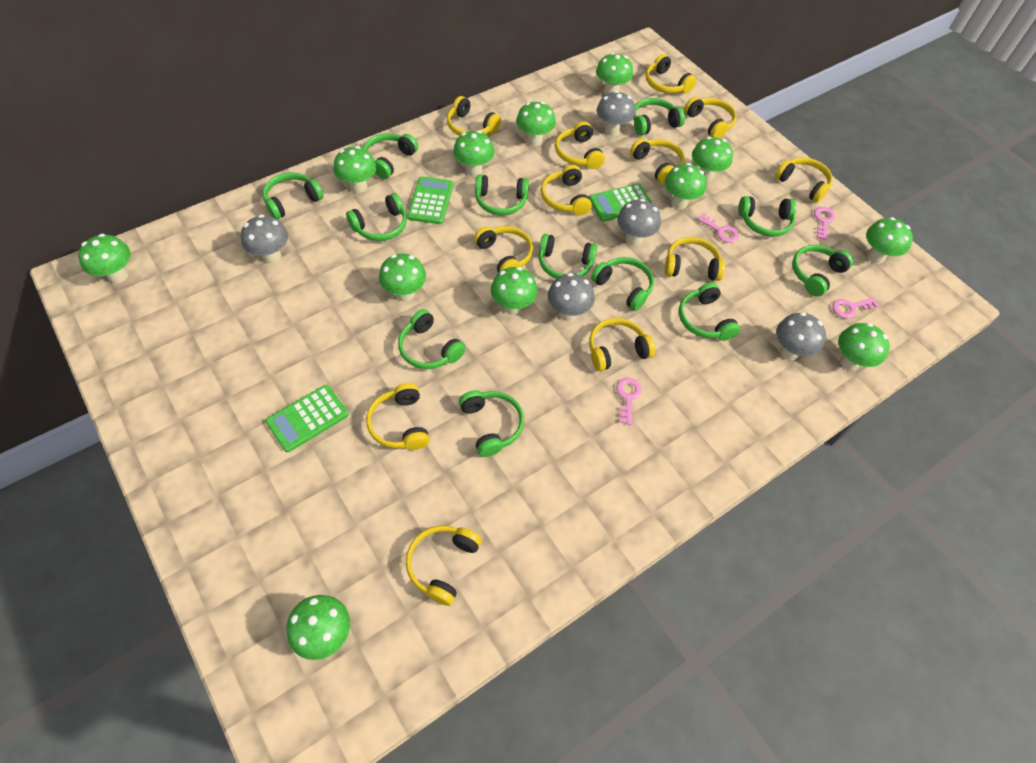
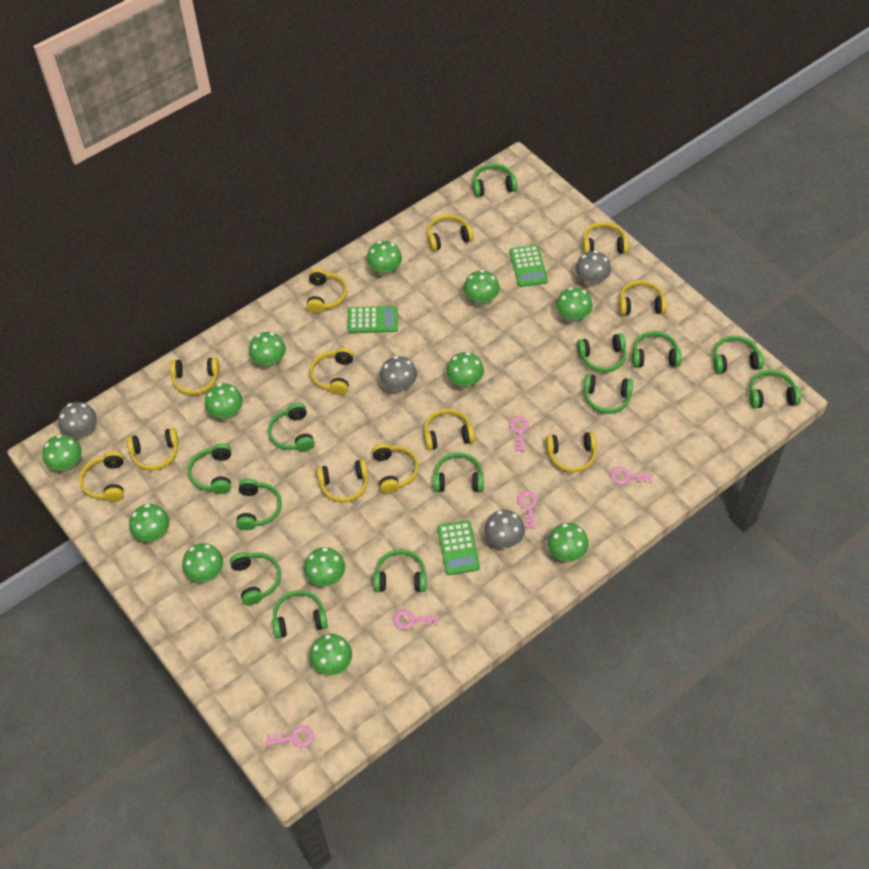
green headphones: 12 -> 13
grey mushroom: 5 -> 4
pink key: 4 -> 5

